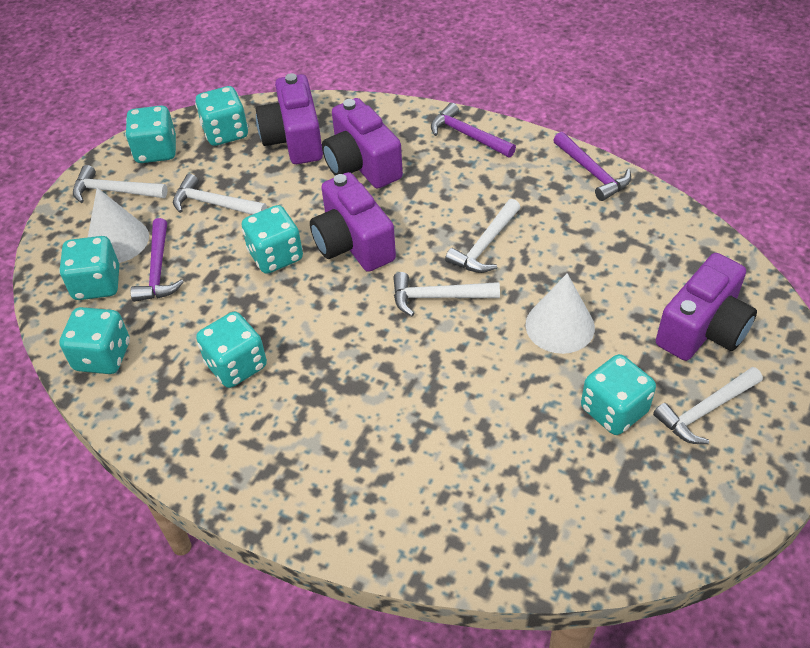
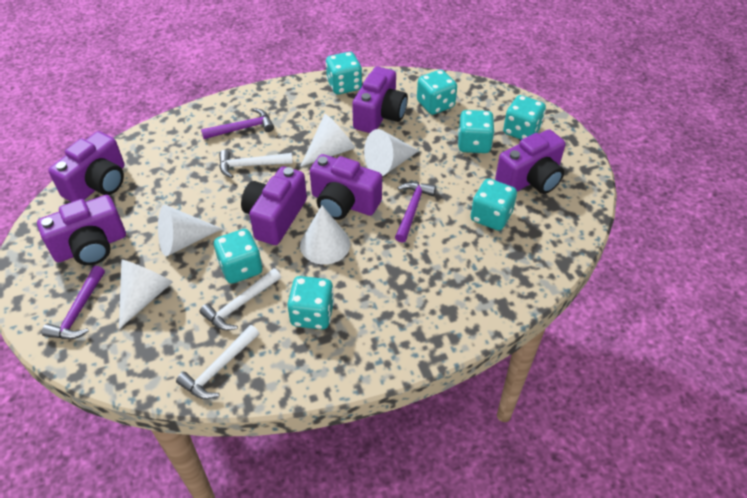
purple camera: 4 -> 6
white cone: 2 -> 5
white hammer: 5 -> 3

